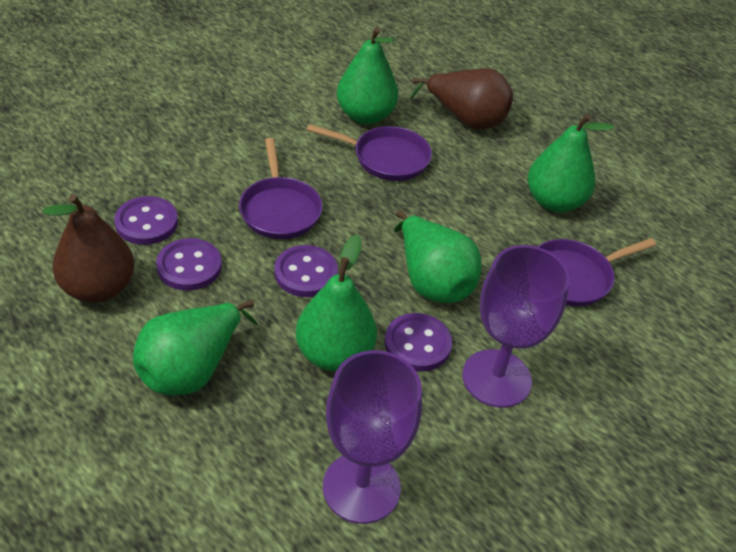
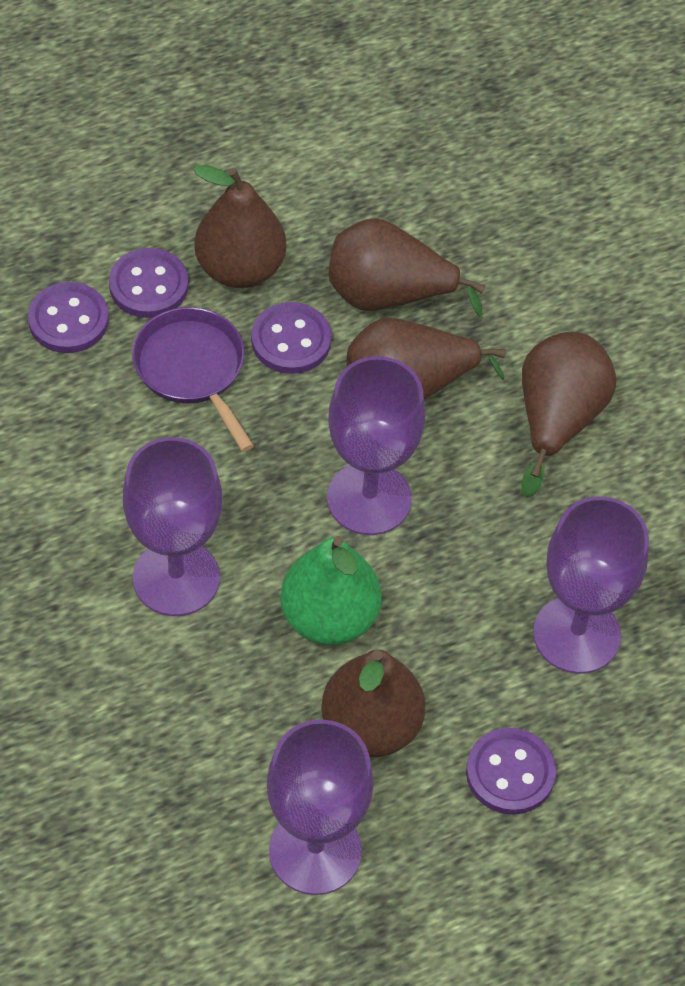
brown pear: 2 -> 5
green pear: 5 -> 1
purple goblet: 2 -> 4
purple pan: 3 -> 1

